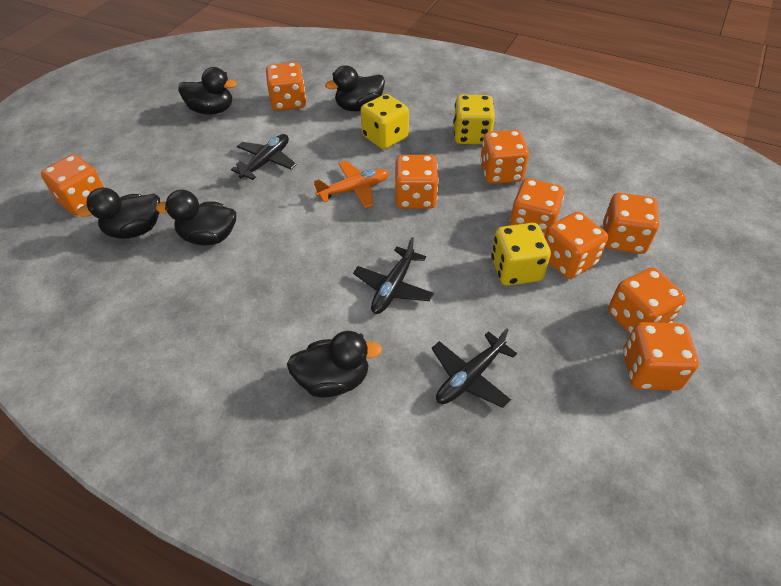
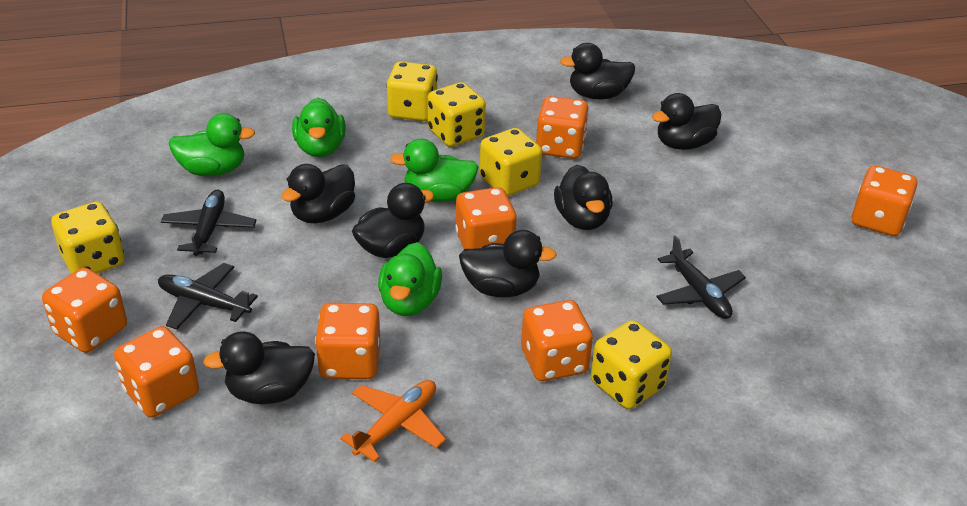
black duck: 5 -> 7
green duck: 0 -> 4
orange dice: 9 -> 7
yellow dice: 3 -> 5

